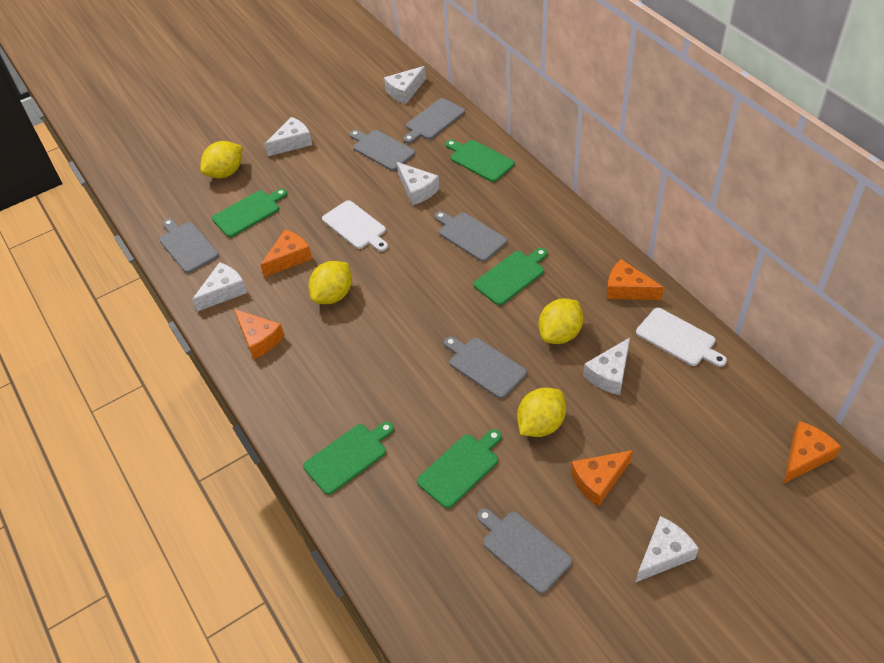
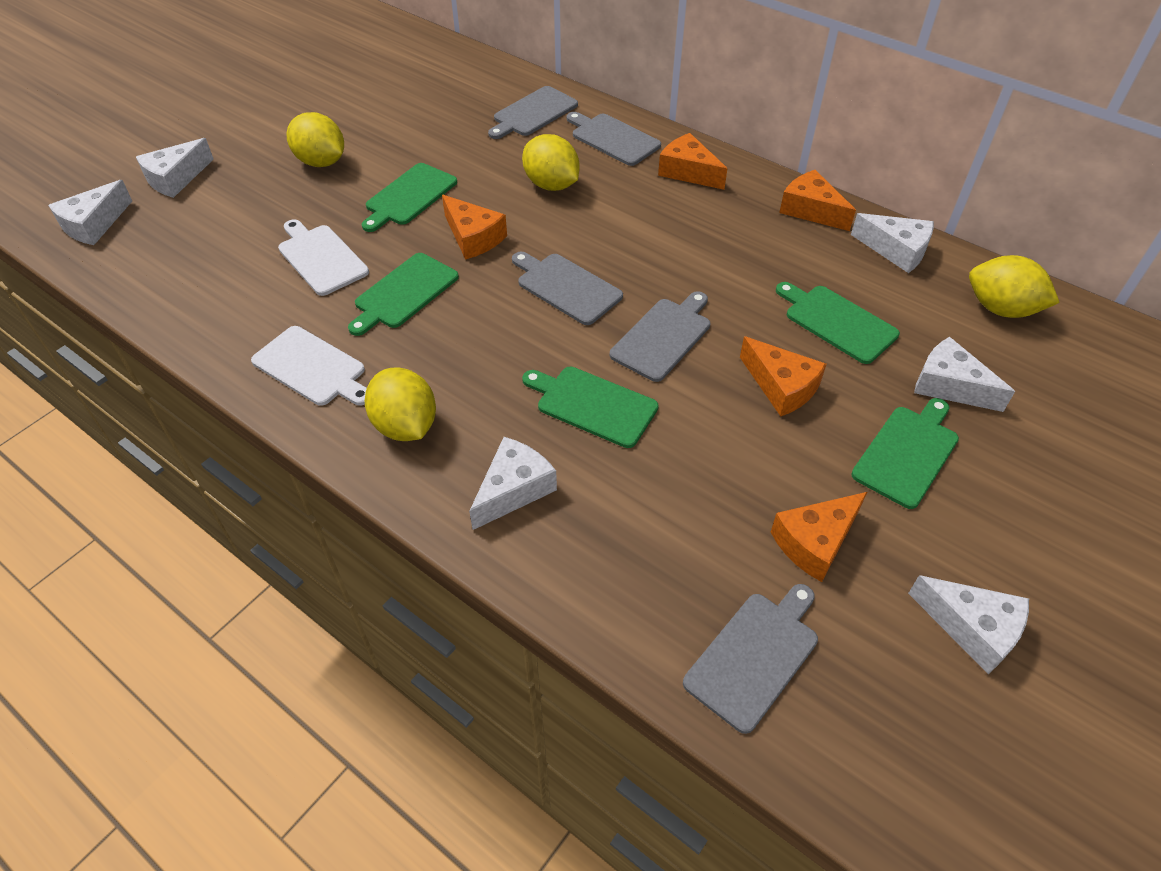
grey cutting board: 6 -> 5

